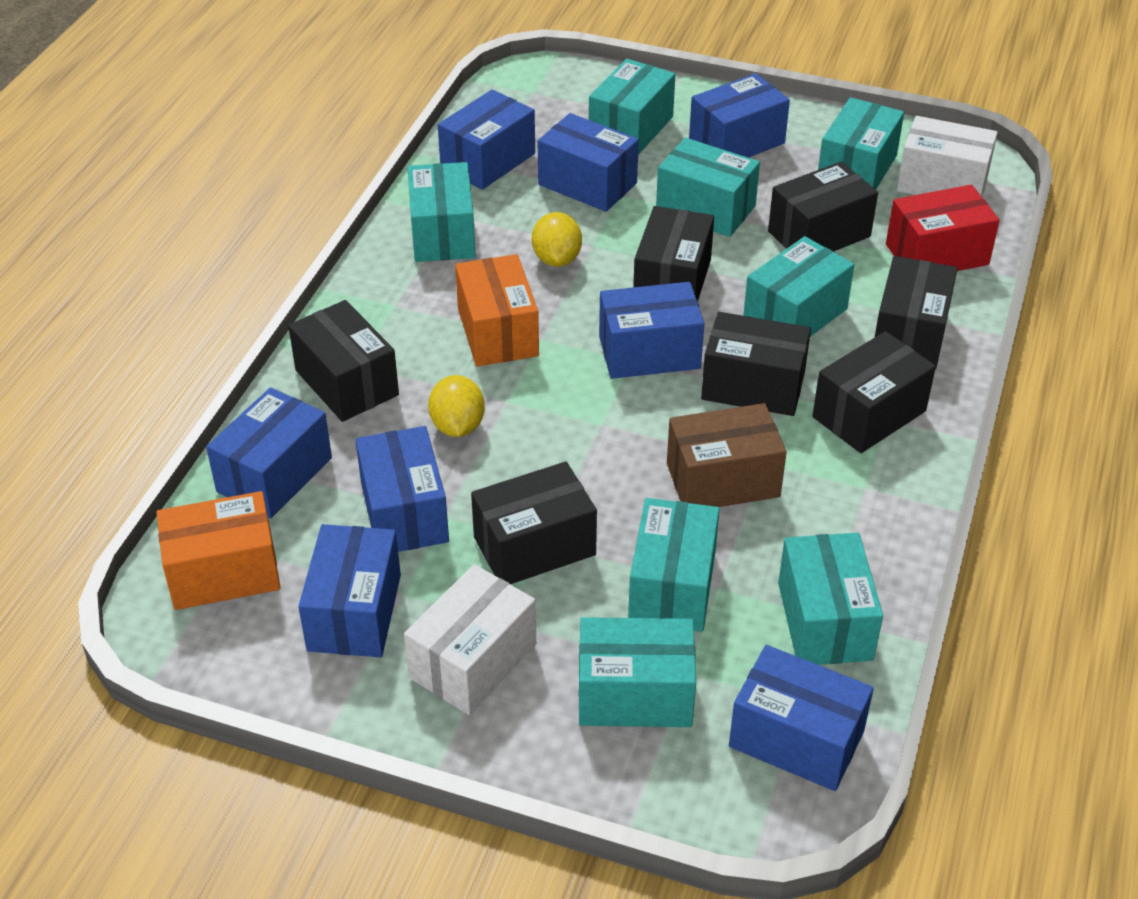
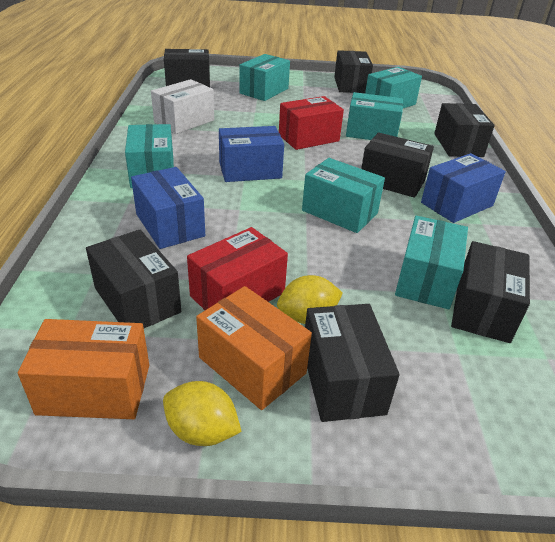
blue box: 8 -> 3
brown box: 1 -> 0
red box: 1 -> 2
turquoise box: 8 -> 6
white box: 2 -> 1

